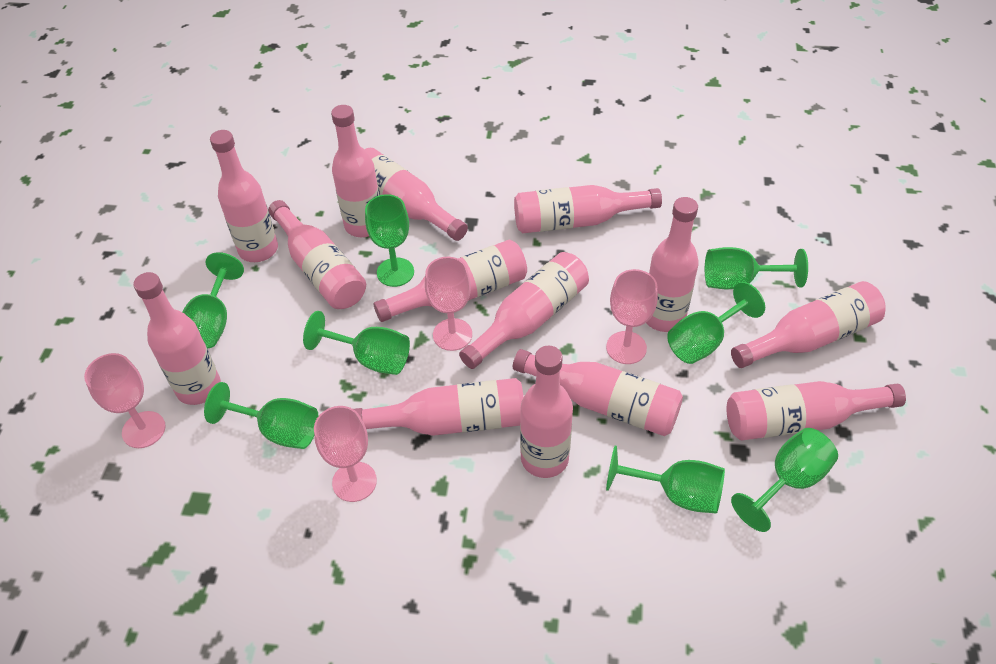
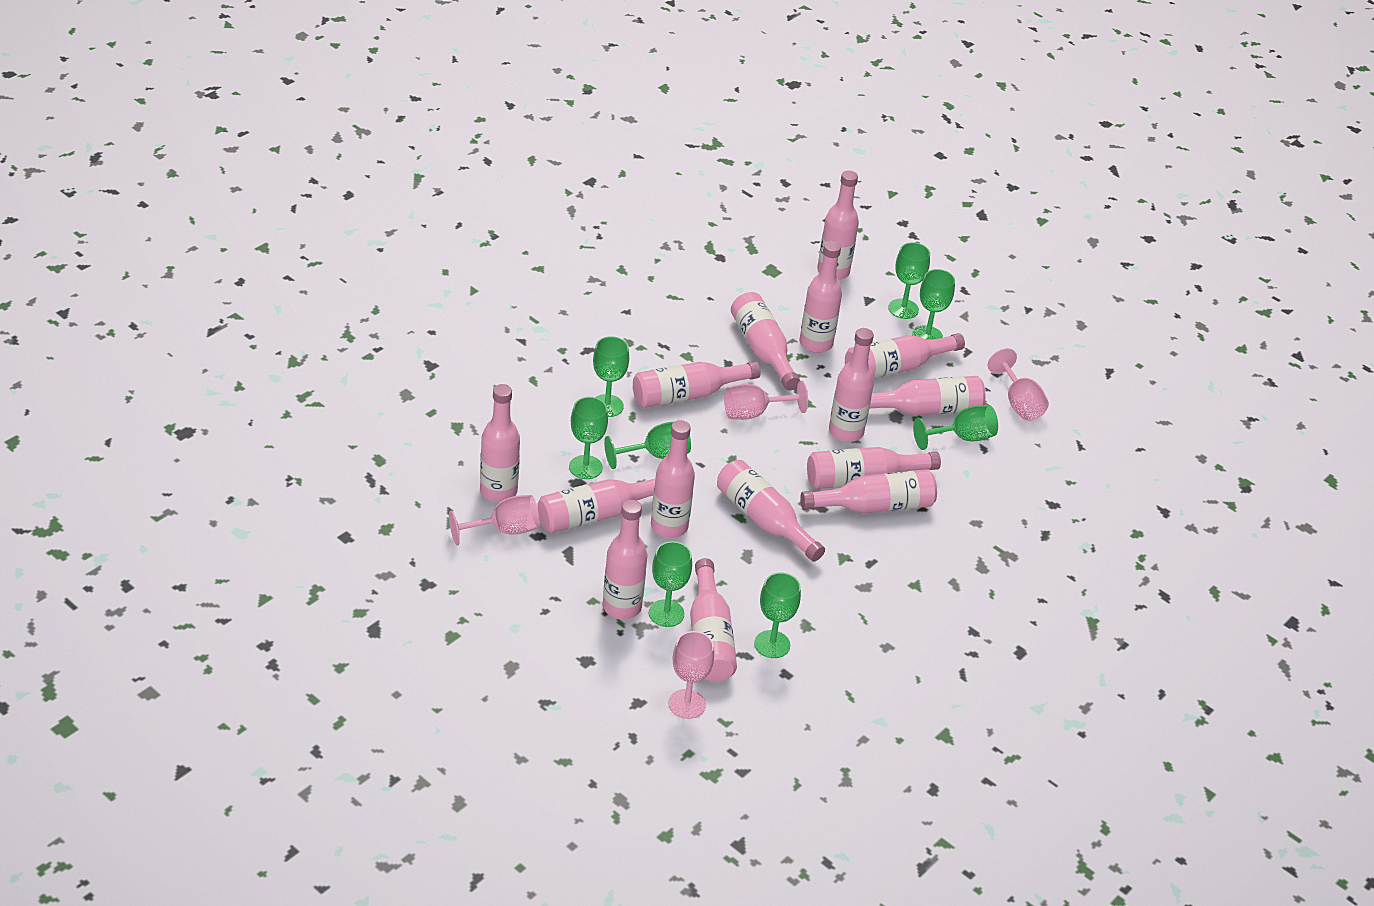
pink bottle: 14 -> 15

